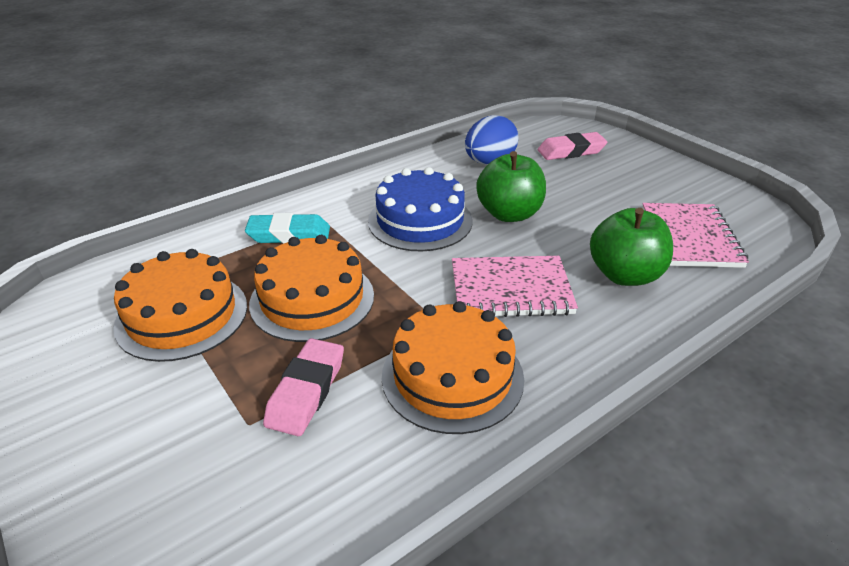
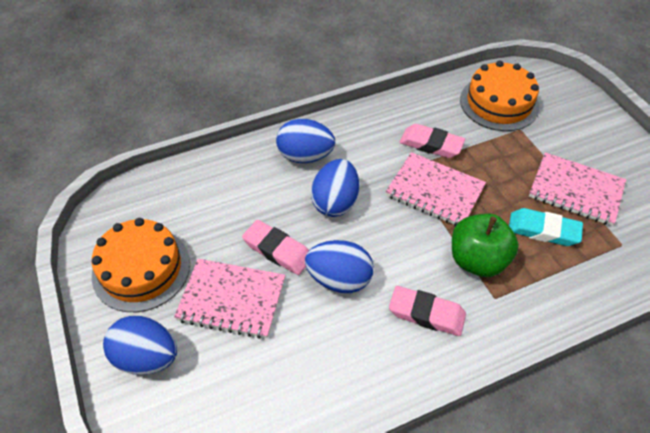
blue cake: 1 -> 0
blue egg: 1 -> 4
green apple: 2 -> 1
orange cake: 3 -> 2
pink eraser: 2 -> 3
pink notebook: 2 -> 3

